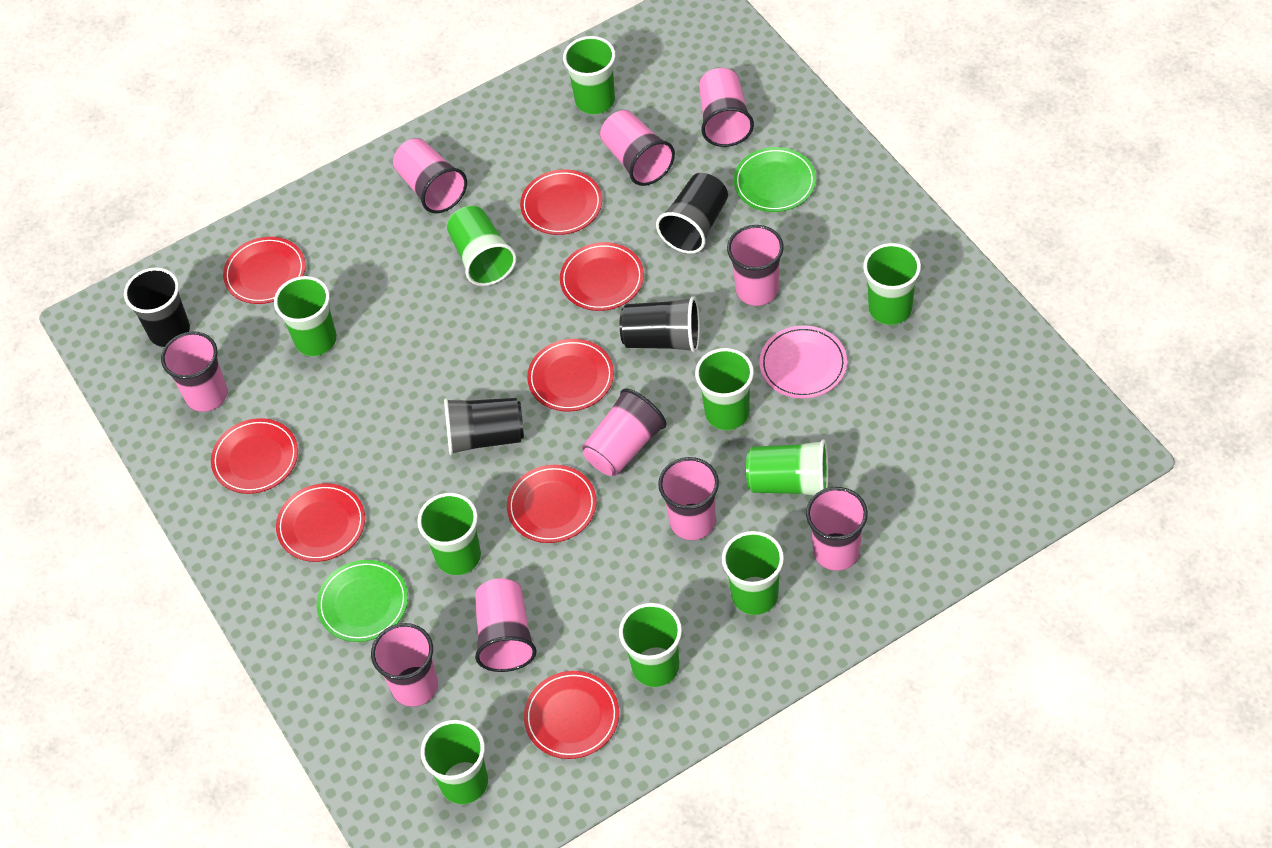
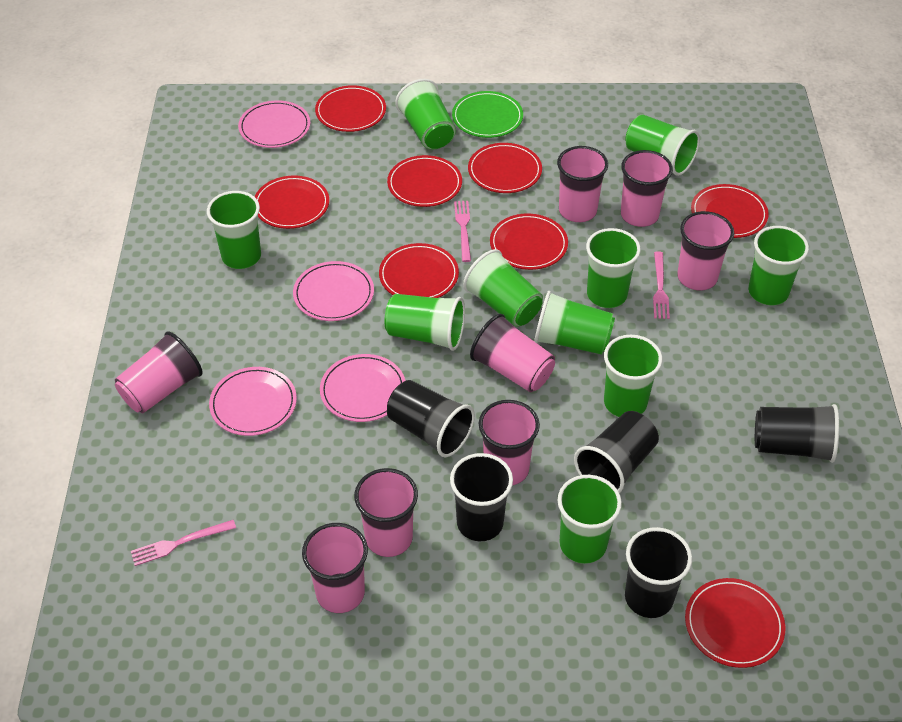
black cup: 4 -> 5
green plate: 2 -> 1
pink cup: 10 -> 8
pink fork: 0 -> 3
pink plate: 1 -> 4

